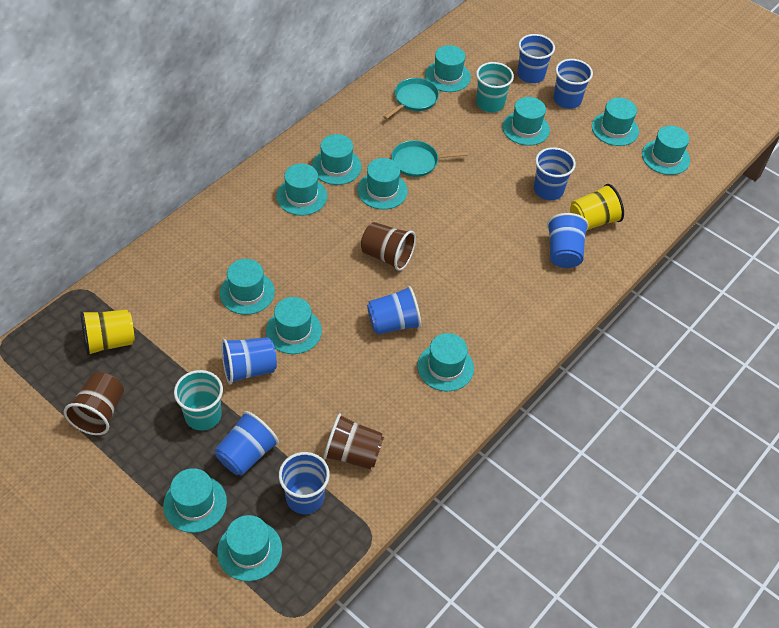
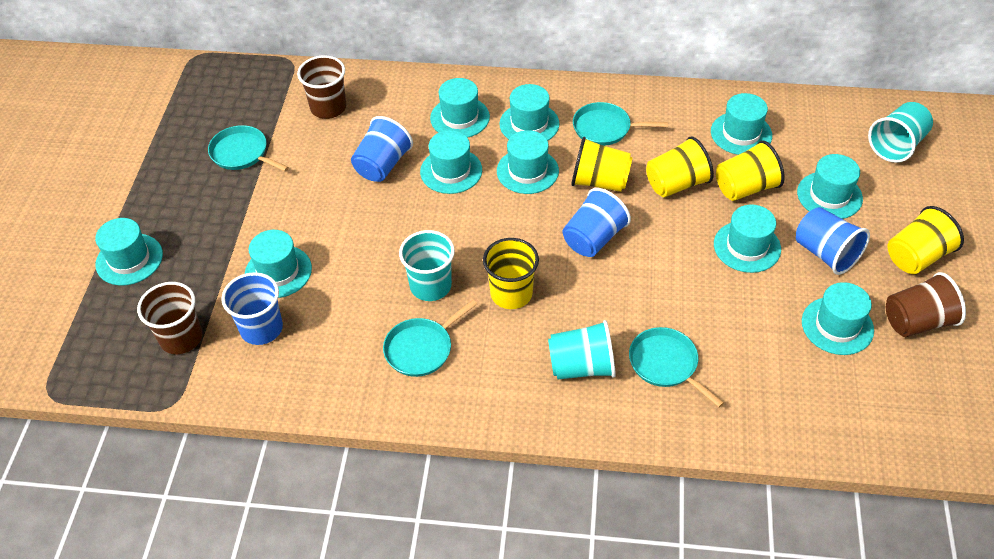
blue cup: 8 -> 4
turquoise cup: 2 -> 3
turquoise hat: 12 -> 10
turquoise pan: 2 -> 4
yellow cup: 2 -> 5

